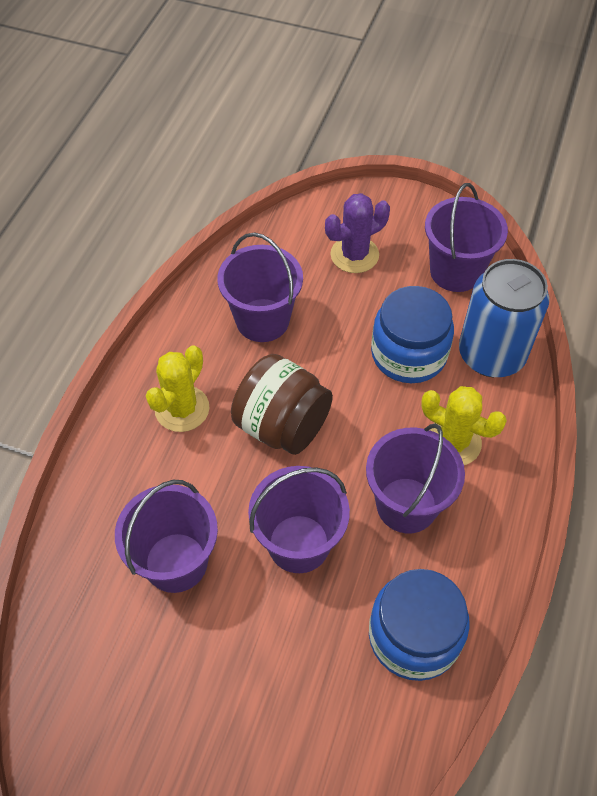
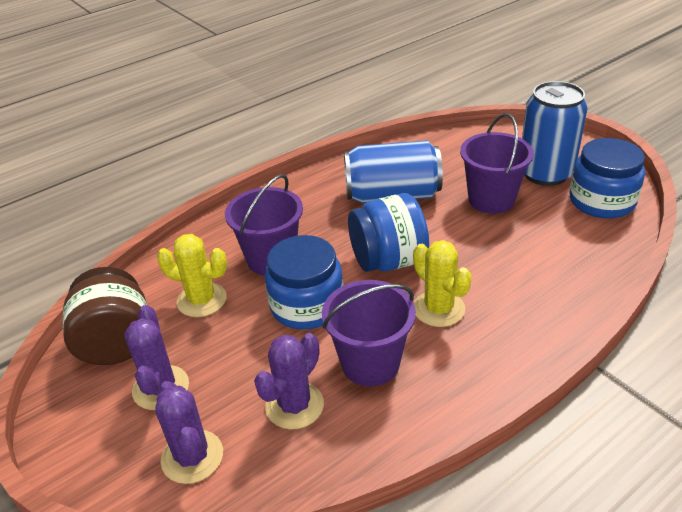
blue can: 1 -> 2
blue jar: 2 -> 3
purple bucket: 5 -> 3
purple cactus: 1 -> 3

